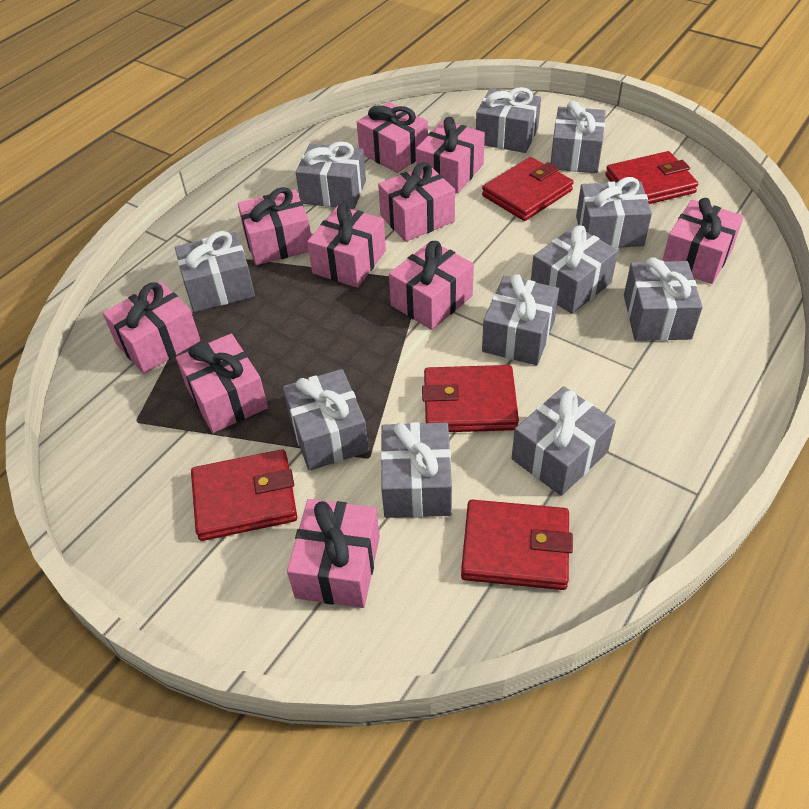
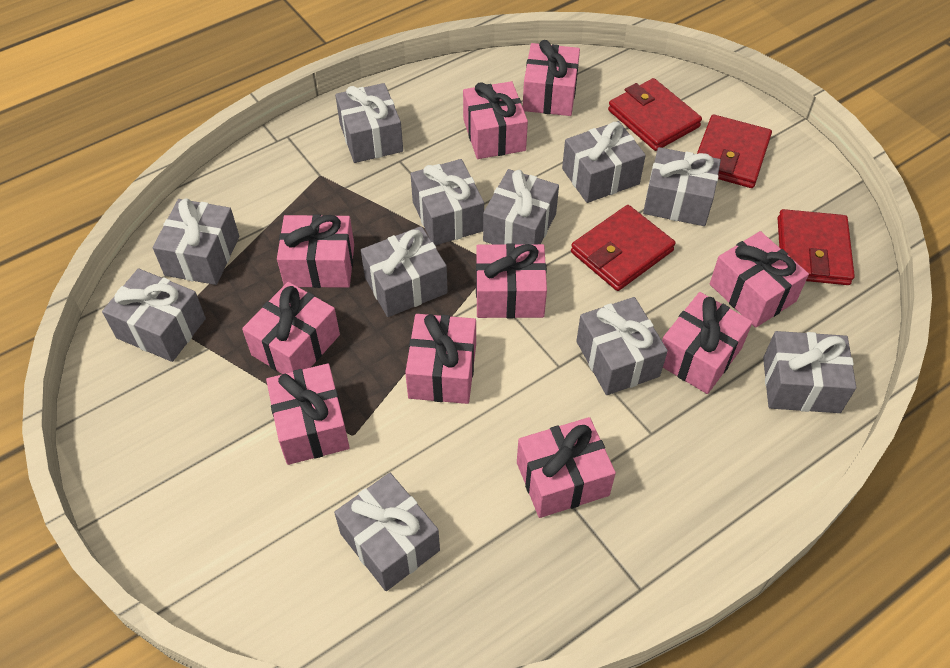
red wallet: 5 -> 4

